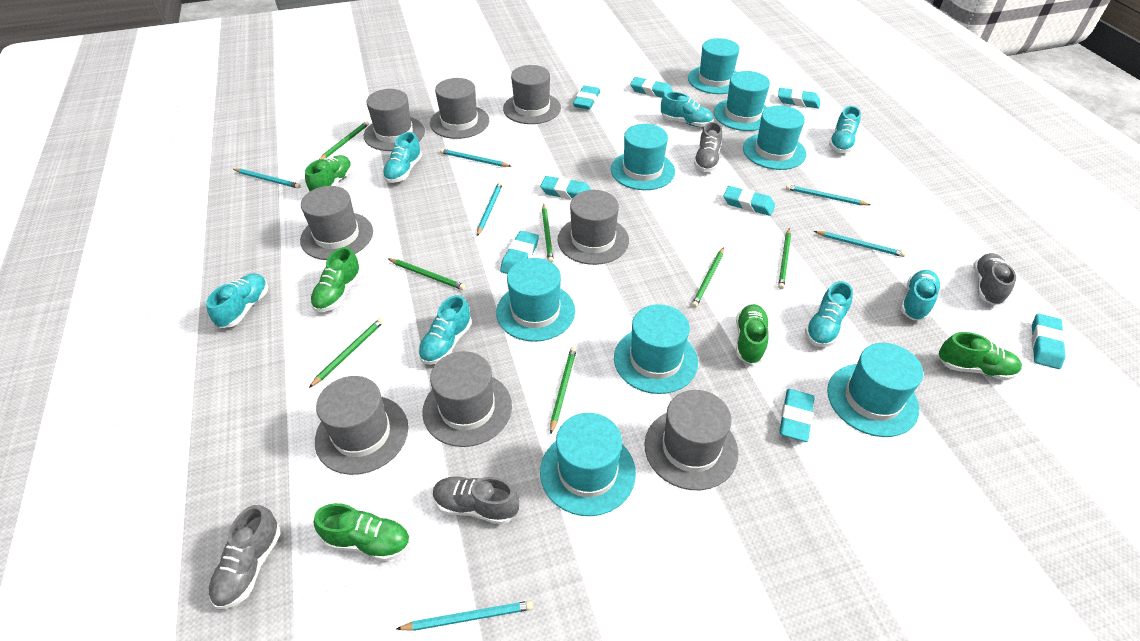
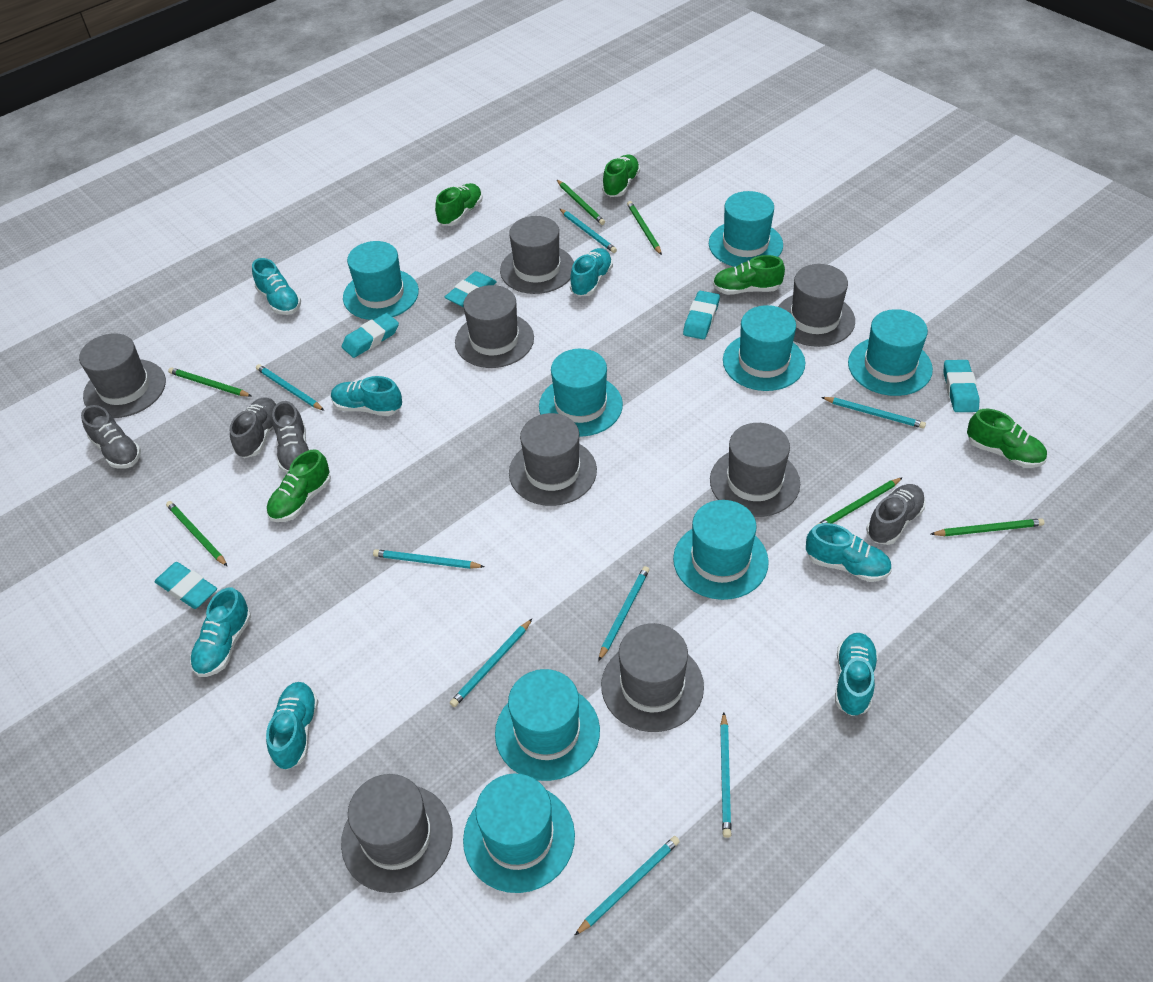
green pencil: 7 -> 6
turquoise eraser: 8 -> 5
turquoise pencil: 6 -> 8

